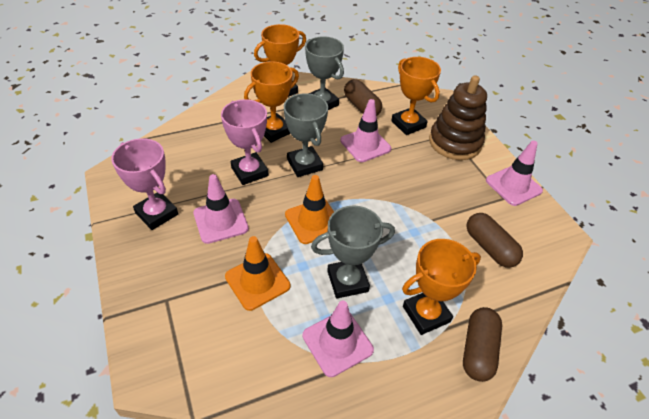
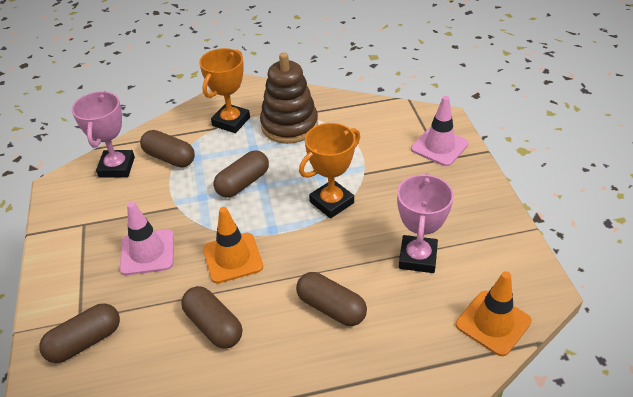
brown capsule: 3 -> 5
grey trophy: 3 -> 0
orange trophy: 4 -> 2
pink traffic cone: 4 -> 2

